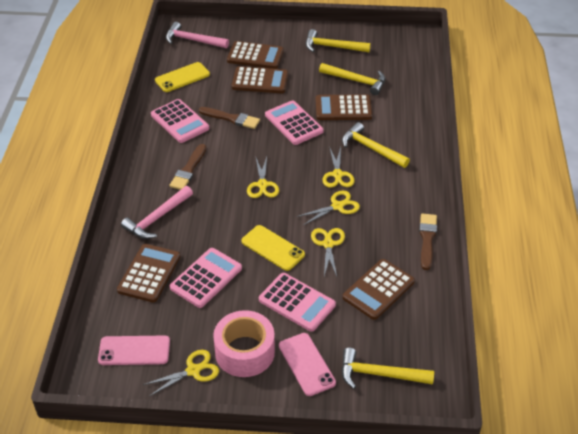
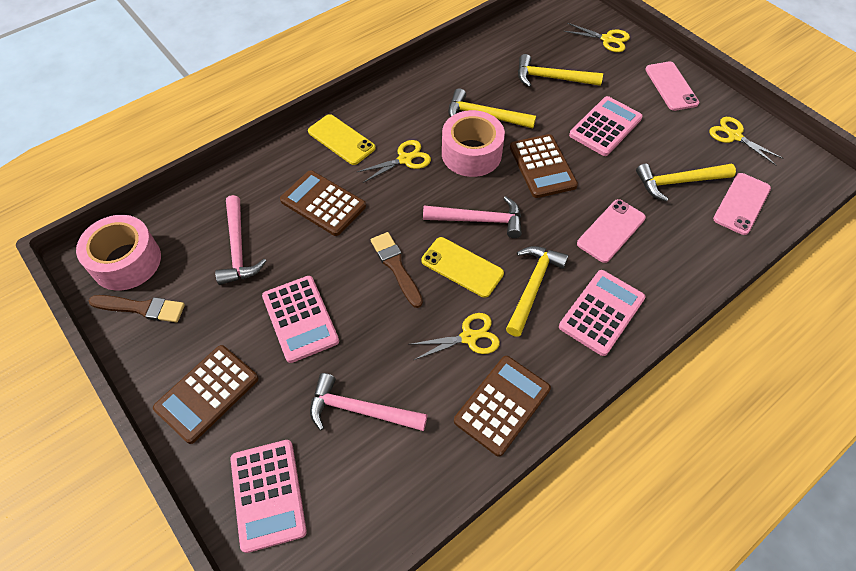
brown brush: 3 -> 2
brown calculator: 5 -> 4
pink hammer: 2 -> 3
pink phone: 2 -> 3
pink tape: 1 -> 2
yellow scissors: 5 -> 4

